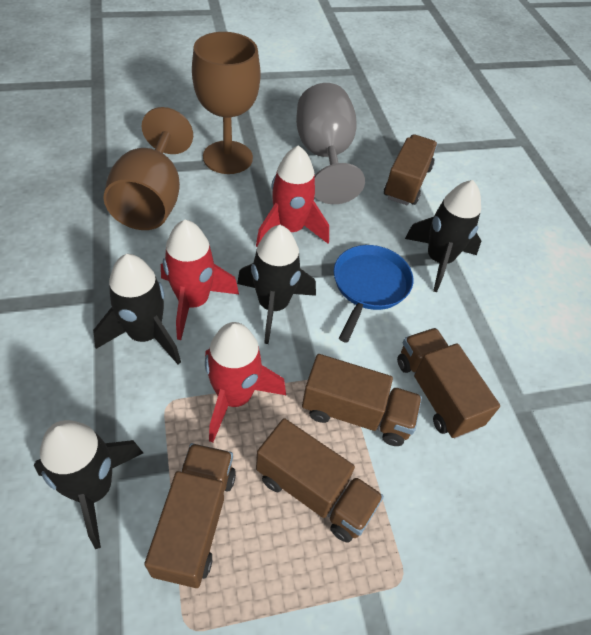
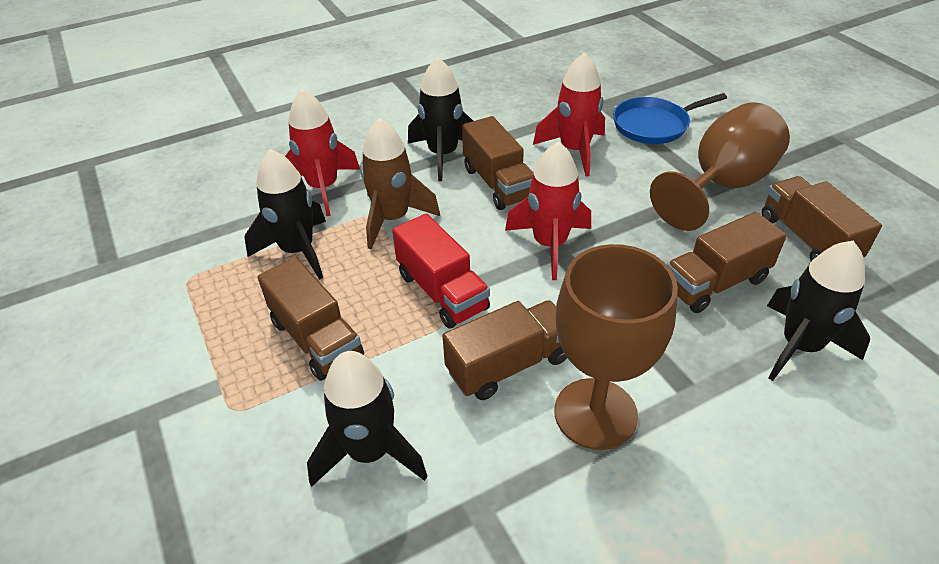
brown rocket: 0 -> 1
grey goblet: 1 -> 0
red truck: 0 -> 1

